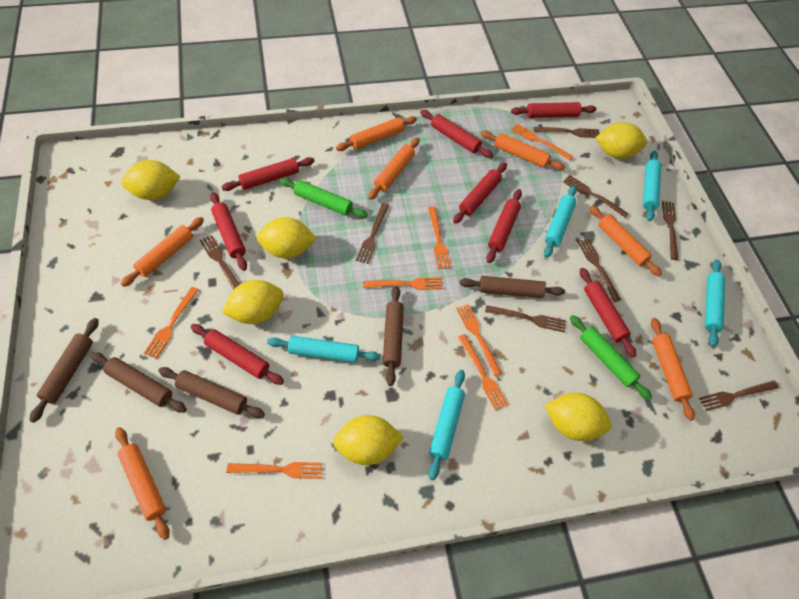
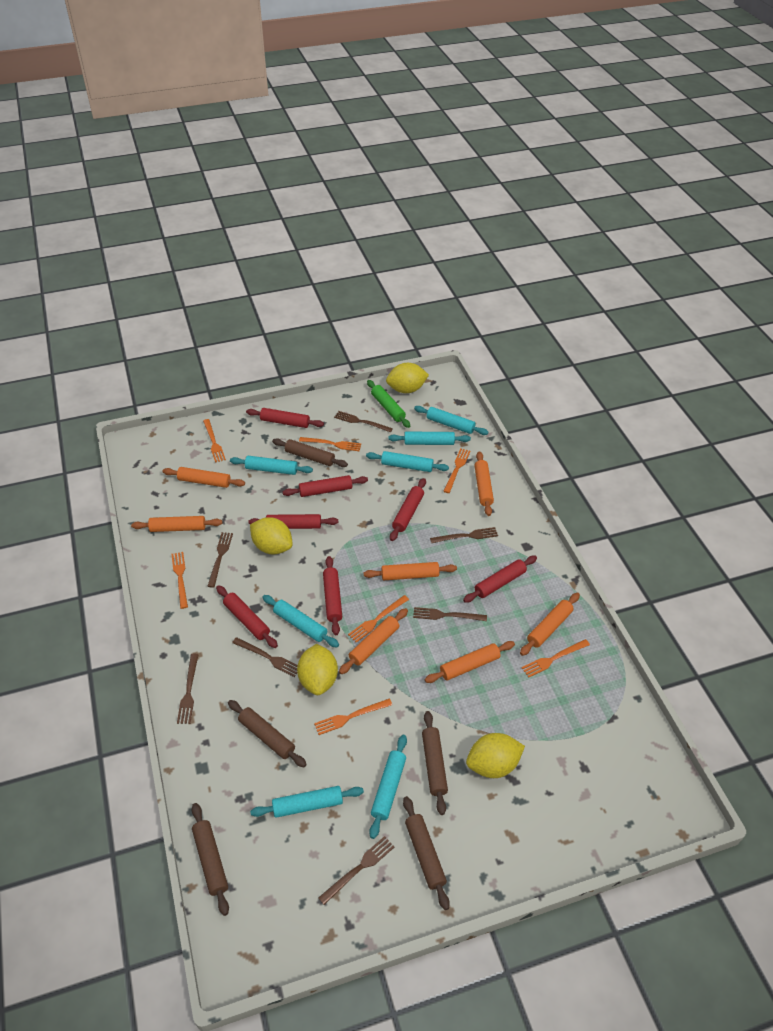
brown fork: 8 -> 7
green rolling pin: 2 -> 1
red rolling pin: 8 -> 7
turquoise rolling pin: 5 -> 7
yellow lemon: 6 -> 4

